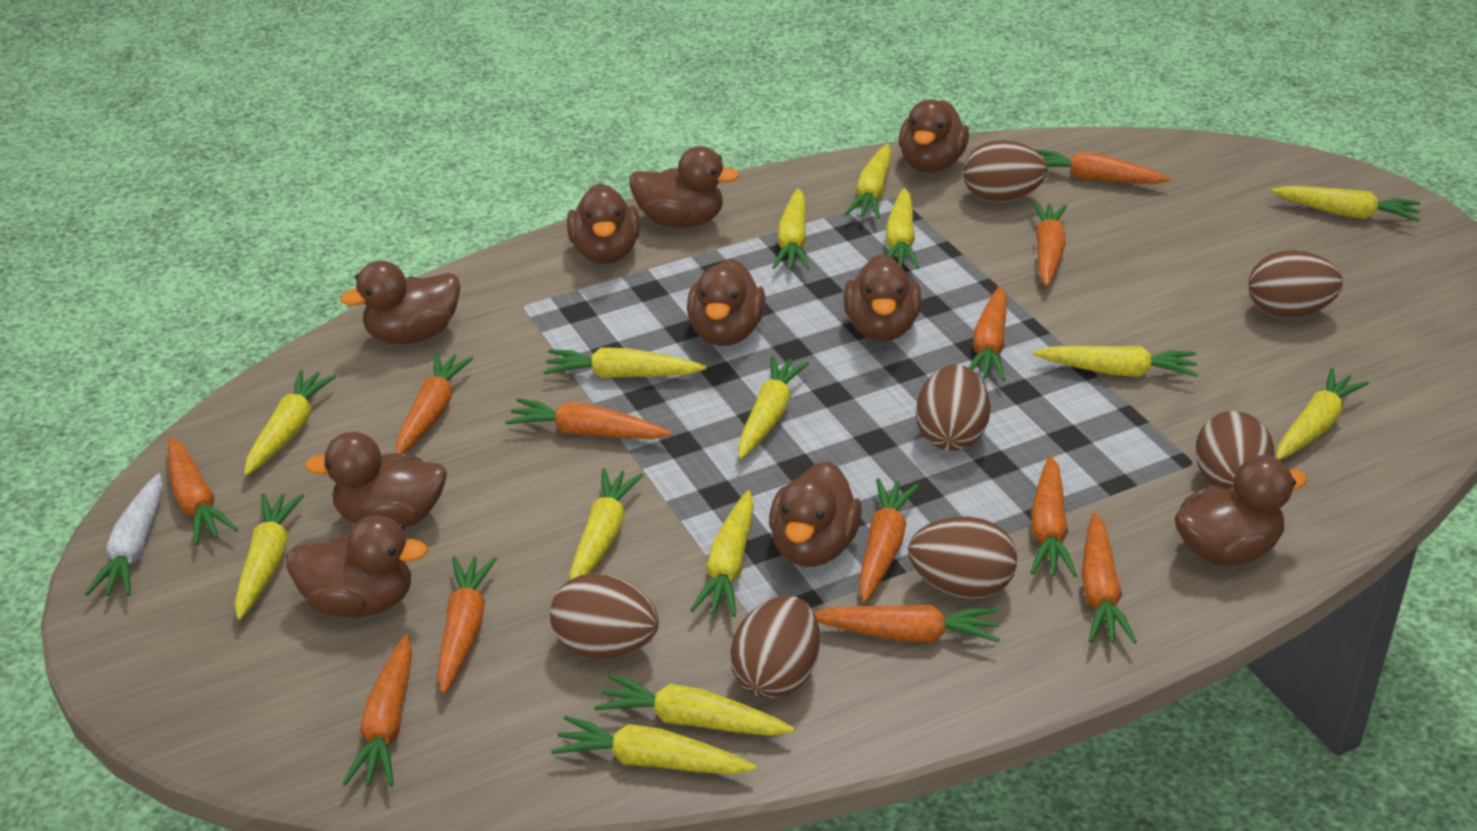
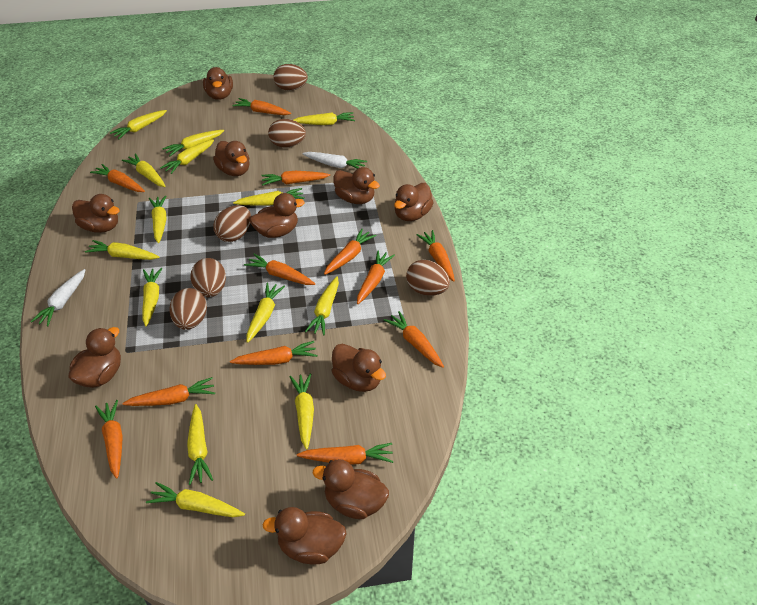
brown egg: 7 -> 6
white carrot: 1 -> 2

